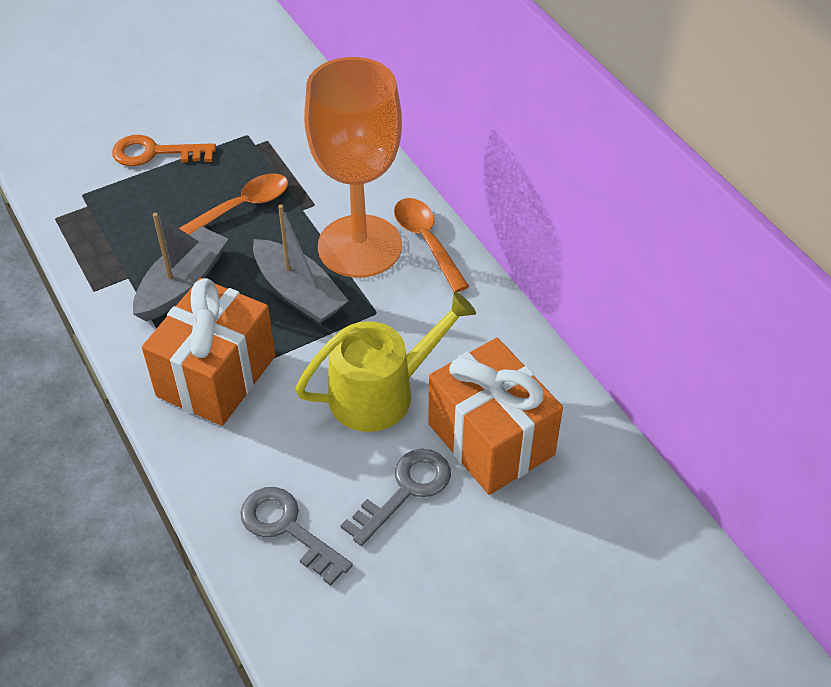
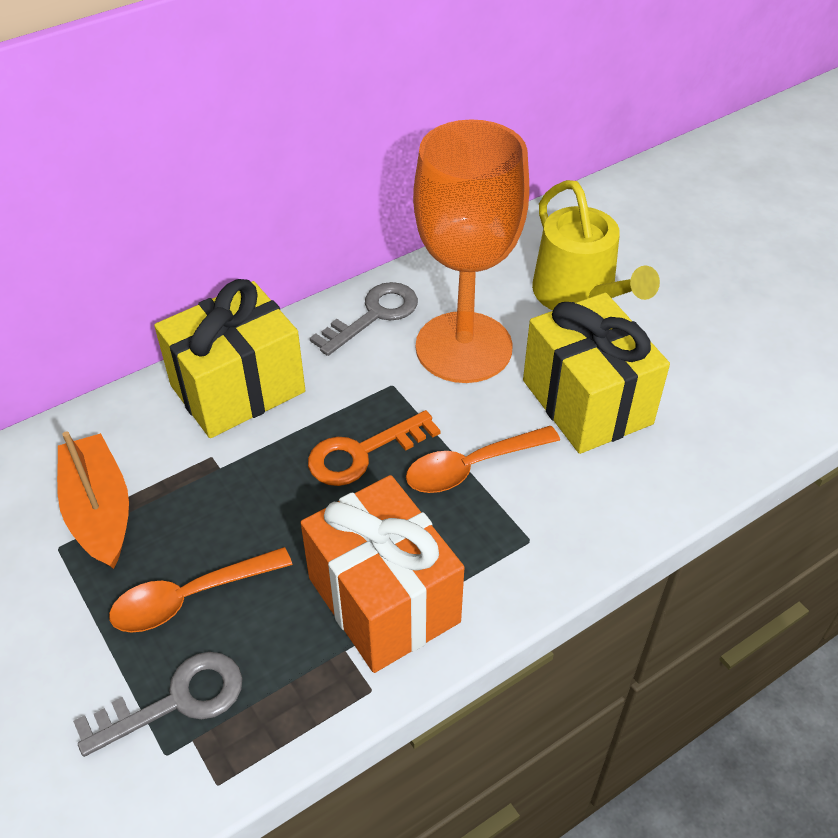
grey boat: 2 -> 0
orange boat: 0 -> 1
orange gift: 2 -> 1
yellow gift: 0 -> 2

